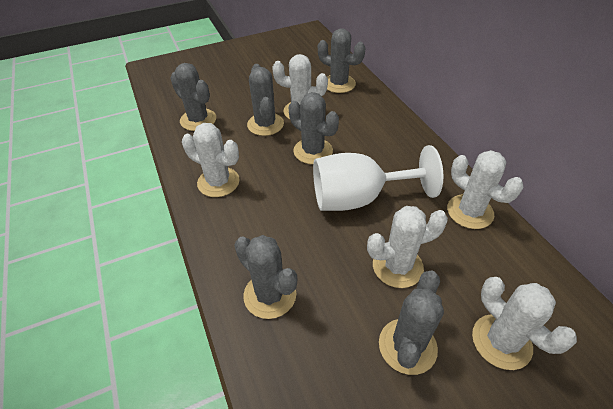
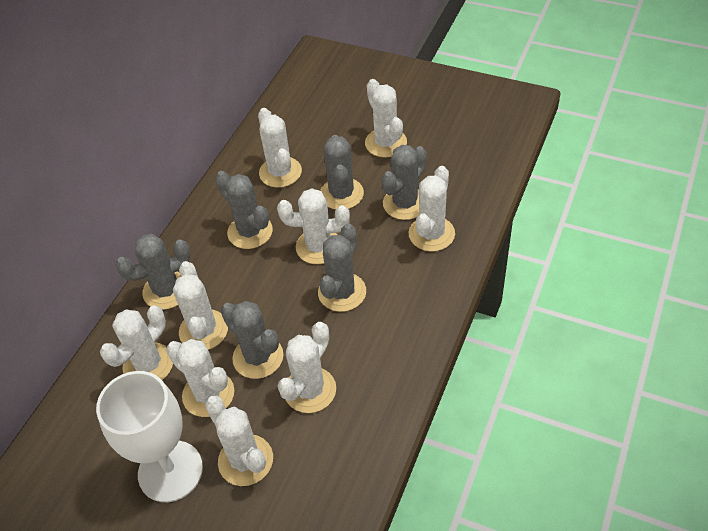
white cactus: 5 -> 9

